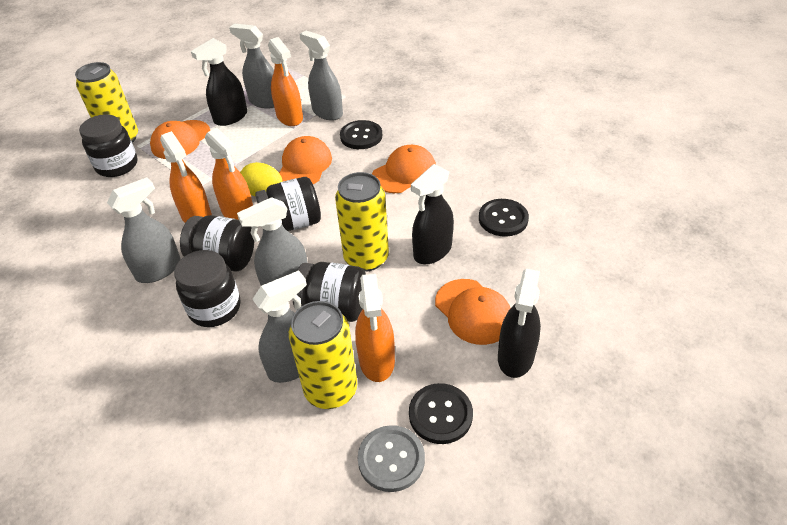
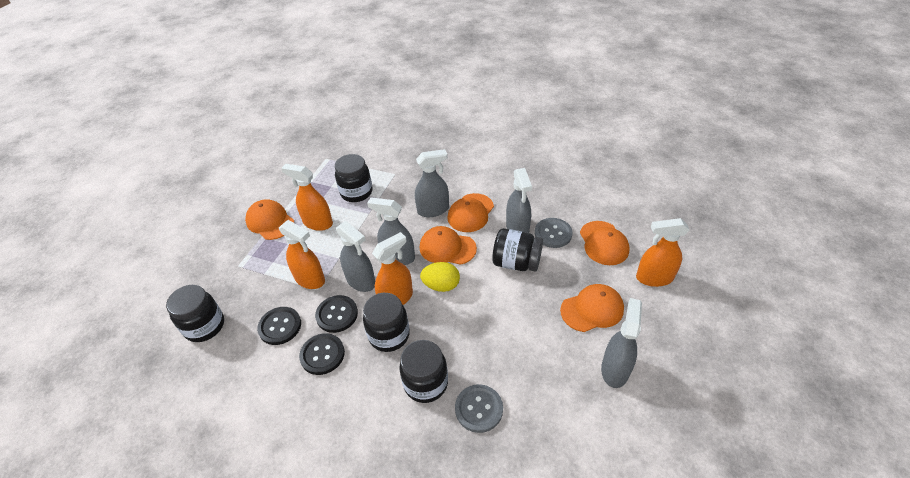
black spray bottle: 3 -> 0
grey button: 1 -> 2
orange cap: 4 -> 5
yellow can: 3 -> 0

